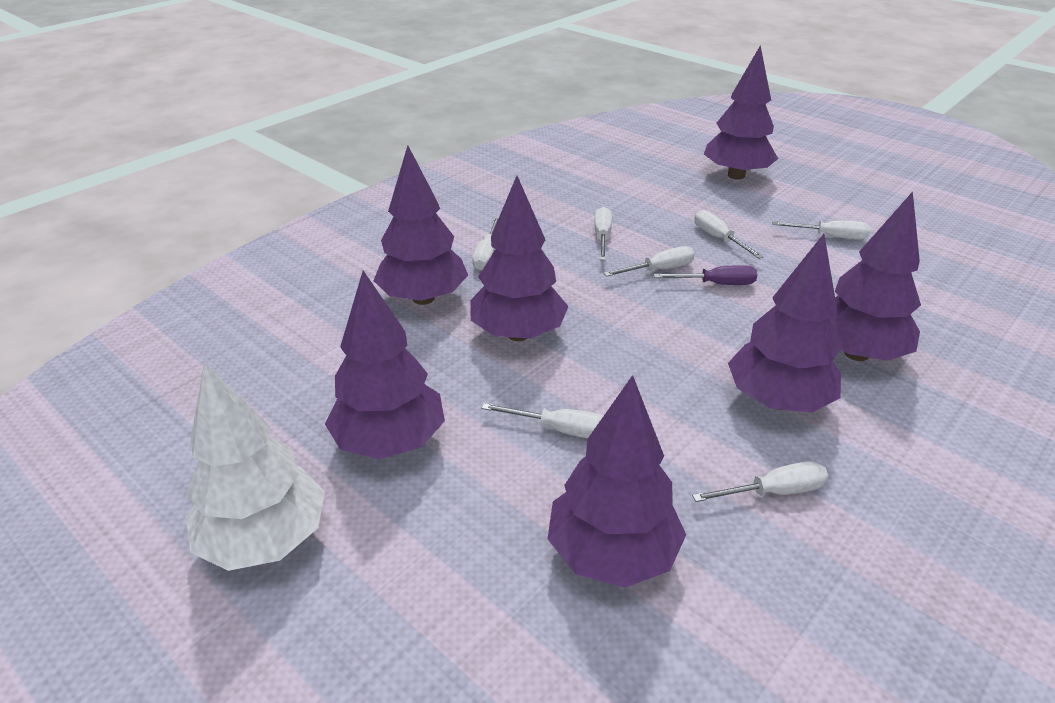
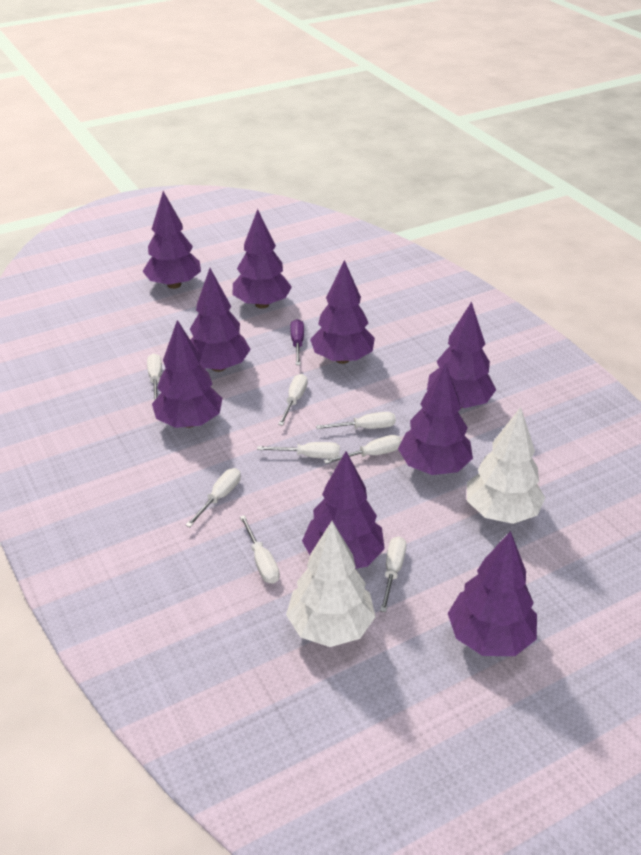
purple tree: 7 -> 9
white screwdriver: 7 -> 8
white tree: 1 -> 2

